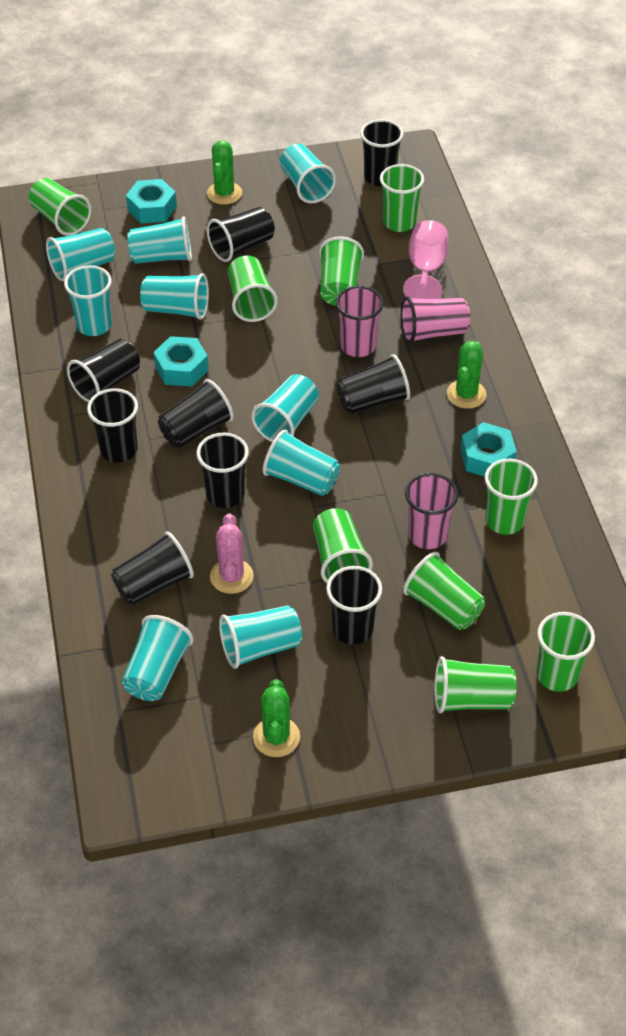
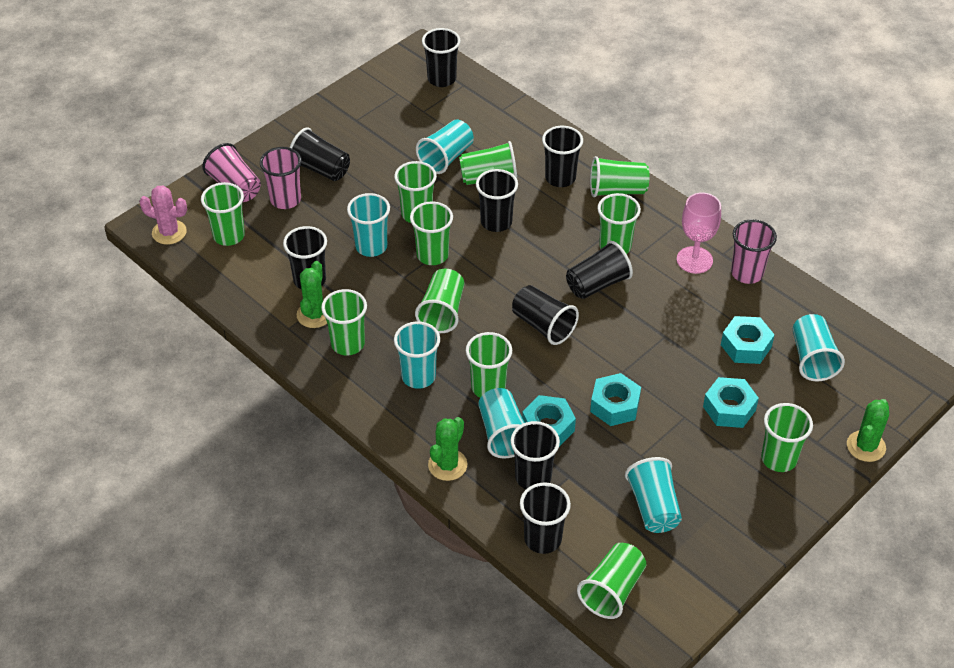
green cup: 9 -> 11
turquoise cup: 9 -> 6
turquoise nut: 3 -> 4

